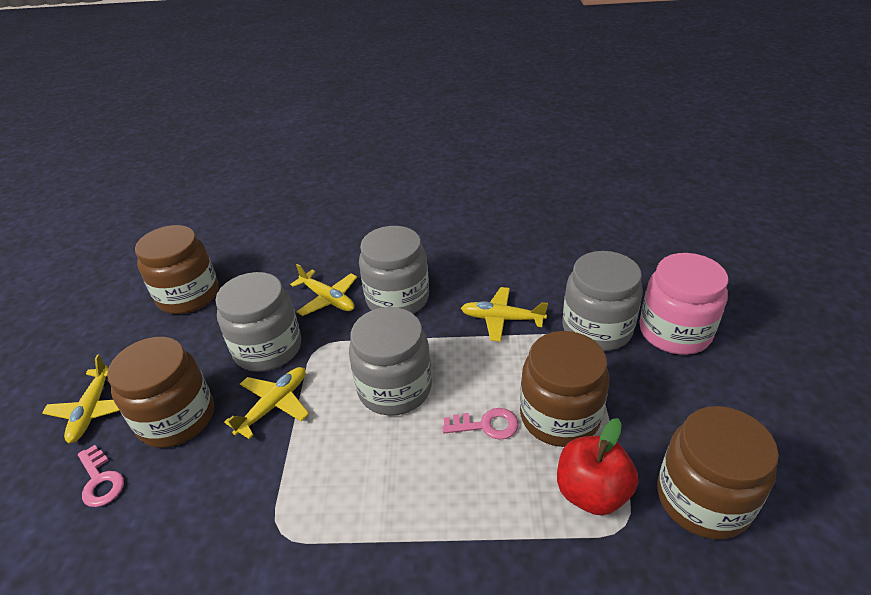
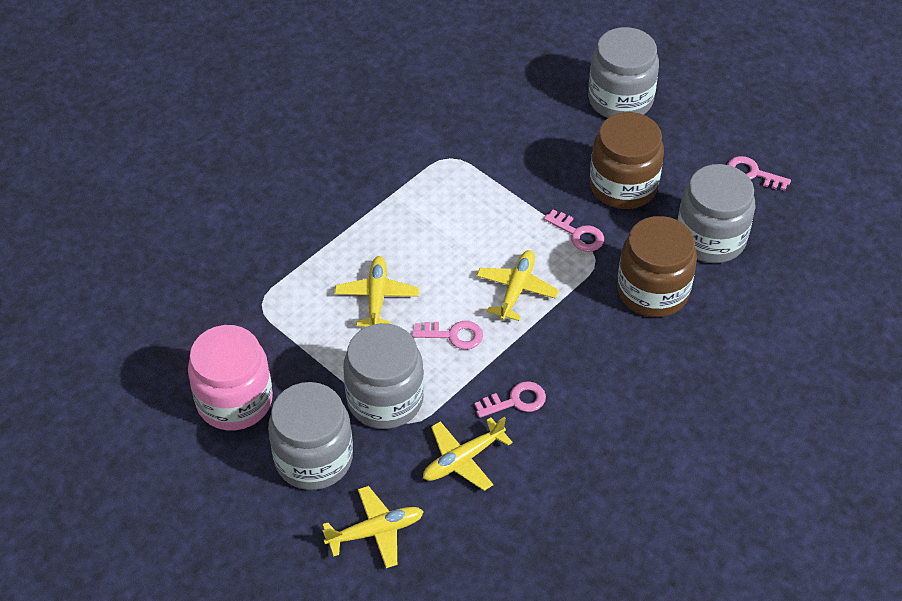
brown jar: 4 -> 2
pink key: 2 -> 4
red apple: 1 -> 0

